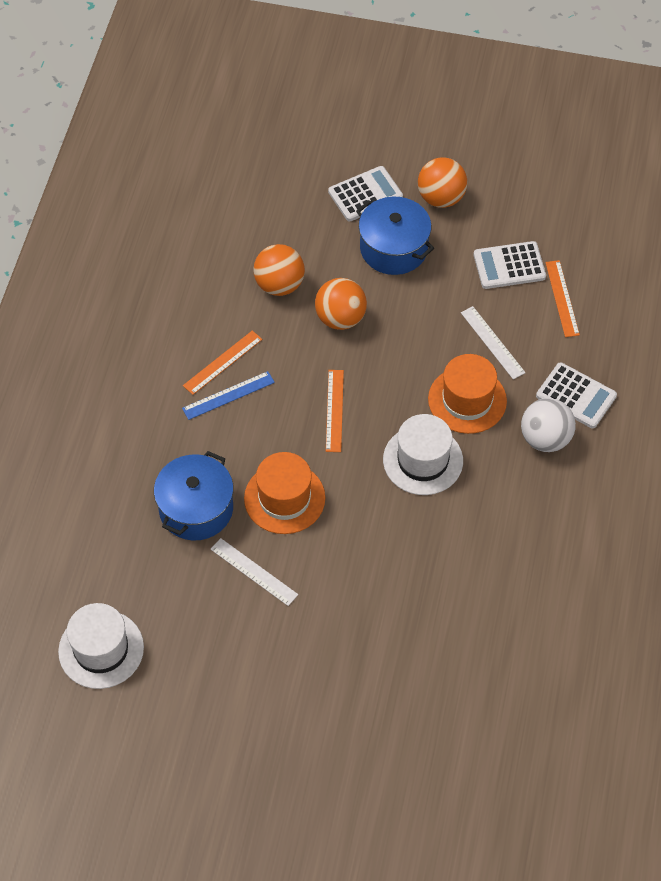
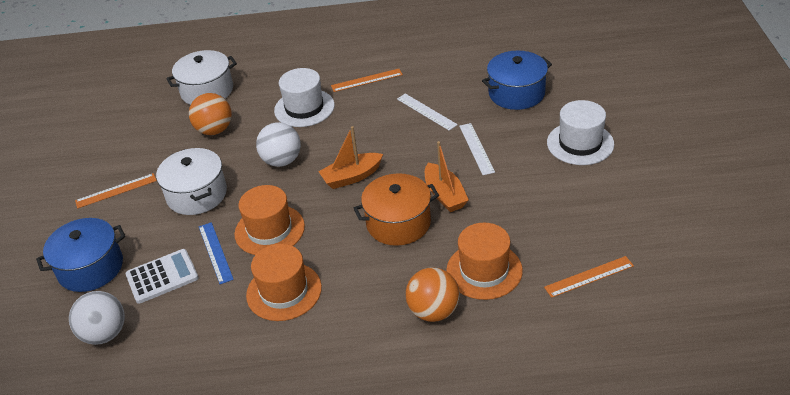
orange ball: 3 -> 2
orange boat: 0 -> 2
orange hat: 2 -> 3
orange pot: 0 -> 1
white ball: 1 -> 2
white calculator: 3 -> 1
white pot: 0 -> 2

